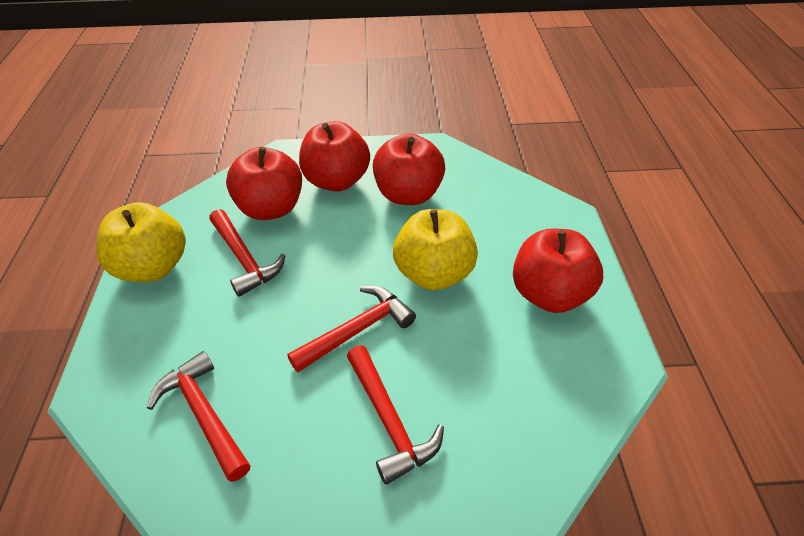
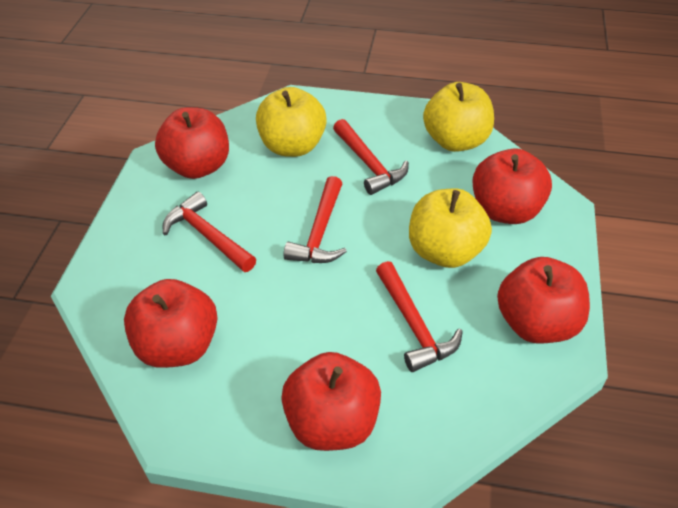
red apple: 4 -> 5
yellow apple: 2 -> 3

